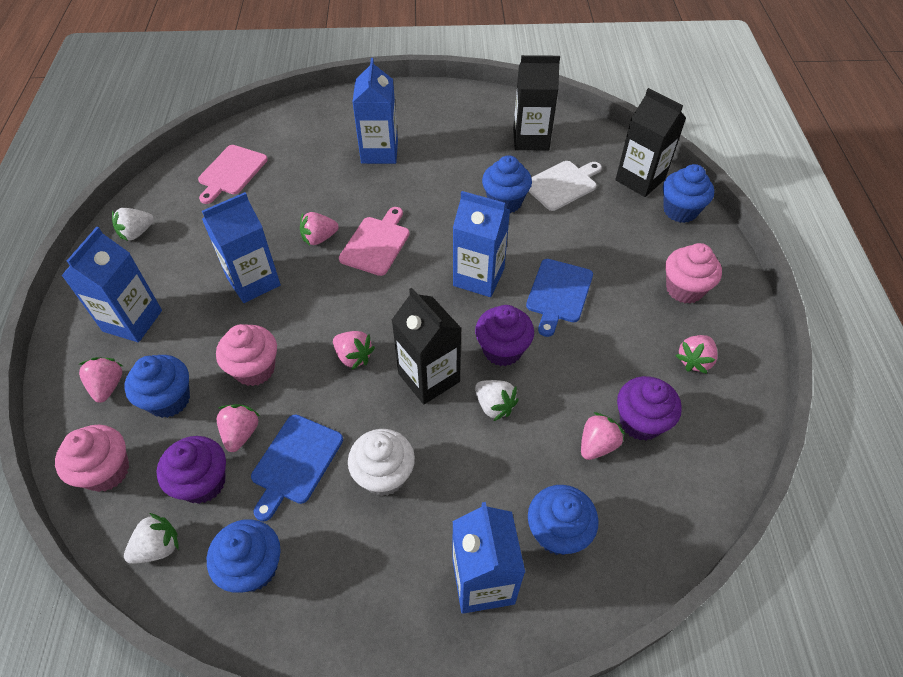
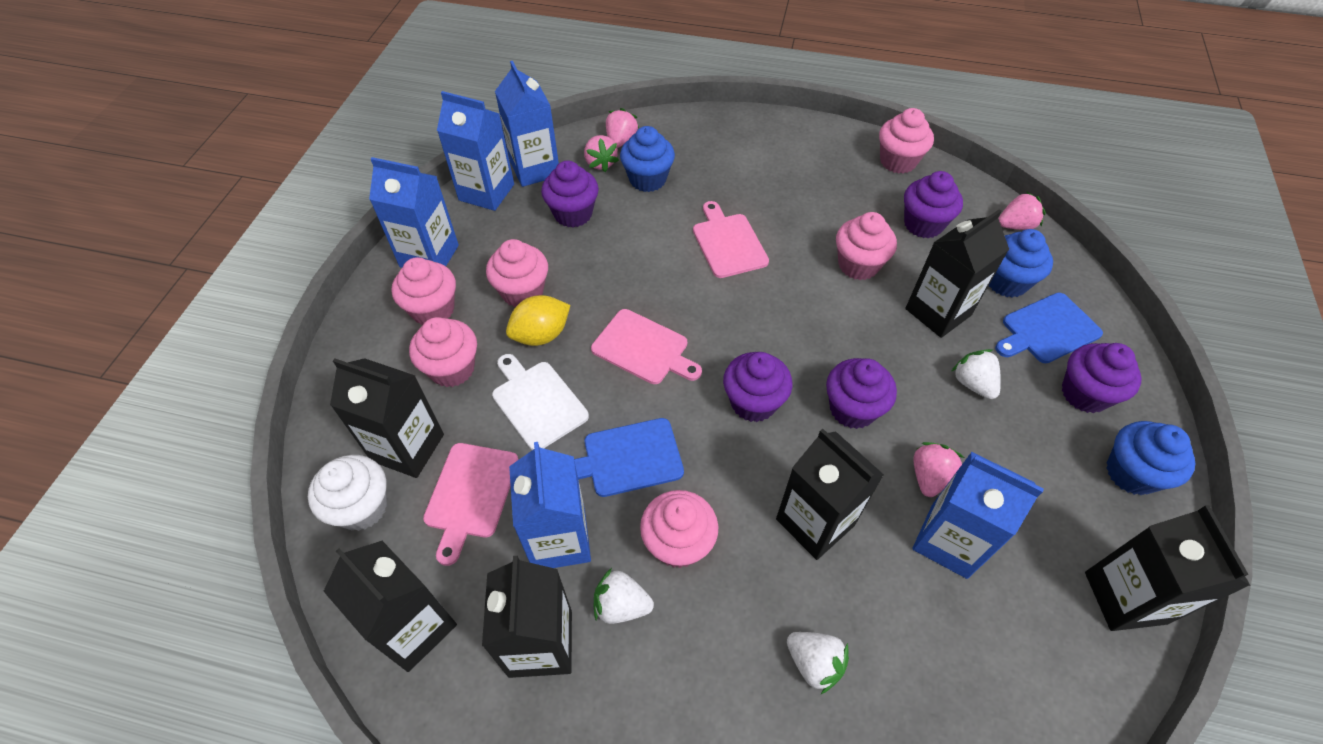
black carton: 3 -> 6
blue cupcake: 5 -> 3
pink cupcake: 3 -> 6
pink cutting board: 2 -> 3
pink strawberry: 6 -> 4
purple cupcake: 3 -> 5
yellow lemon: 0 -> 1

